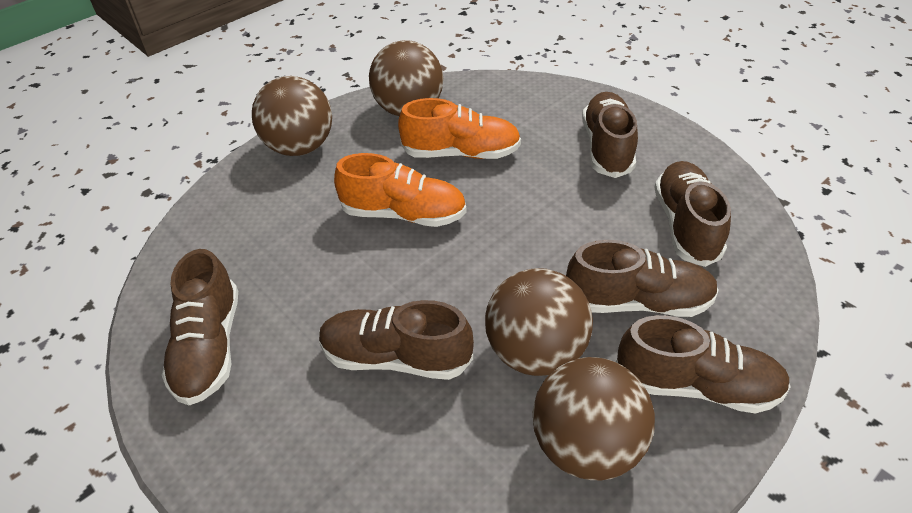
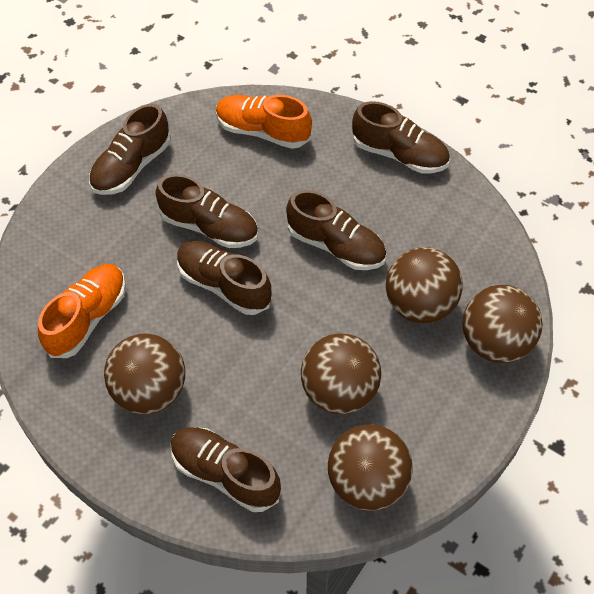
brown ball: 4 -> 5

